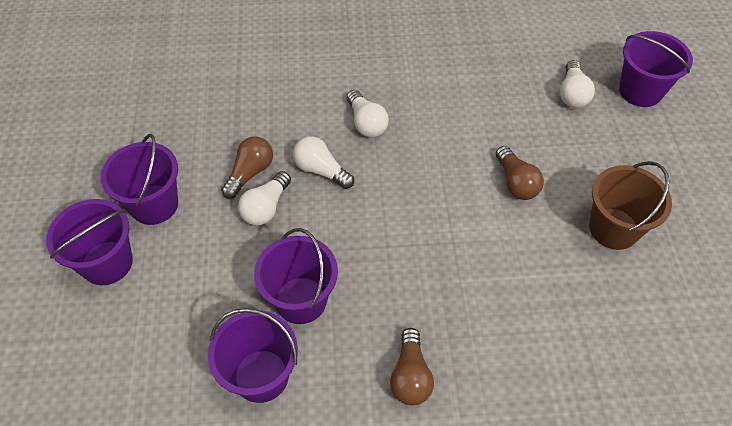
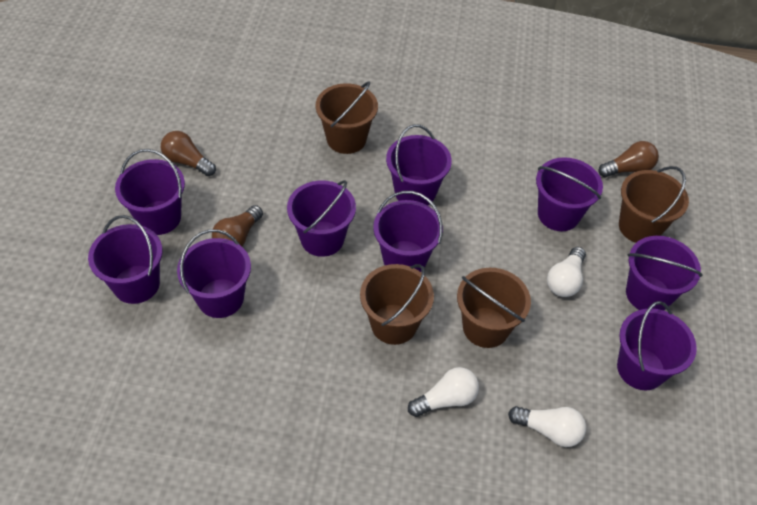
brown bucket: 1 -> 4
purple bucket: 5 -> 9
white light bulb: 4 -> 3

